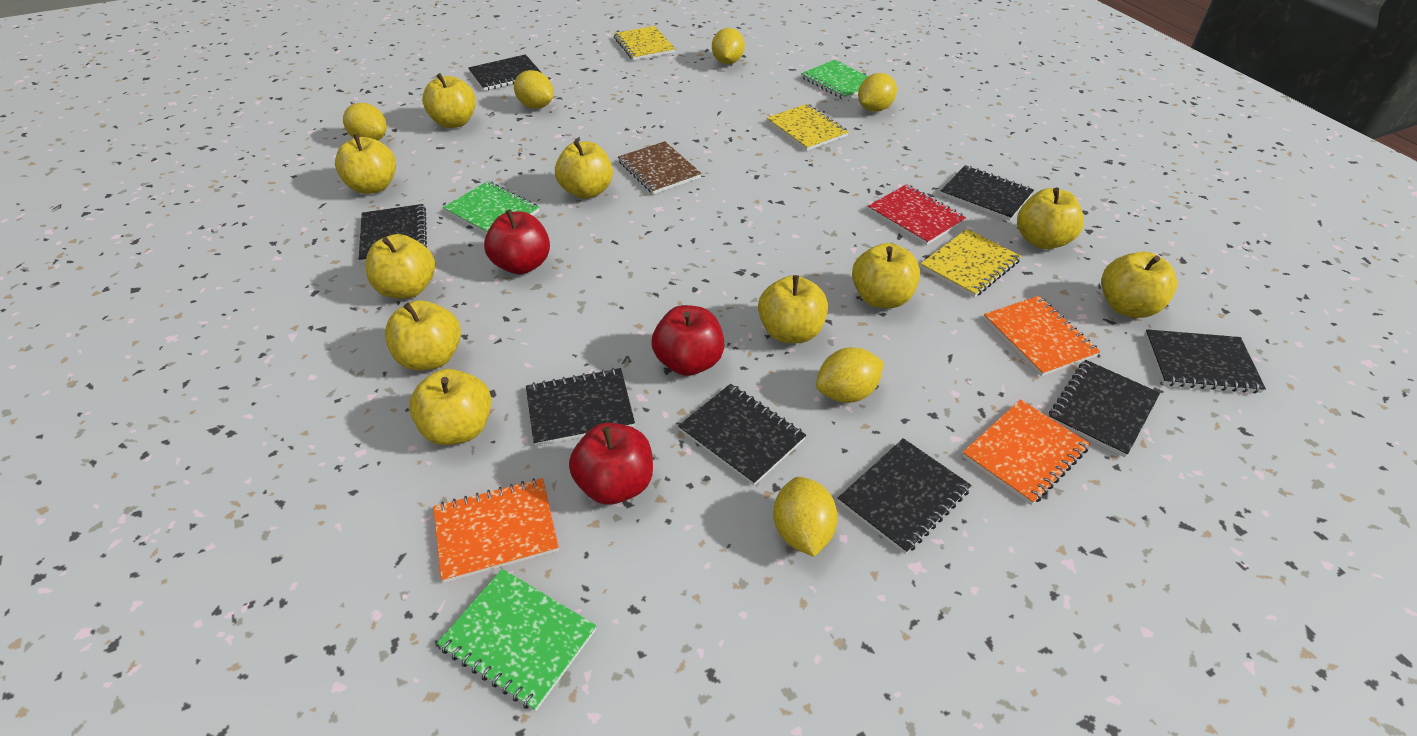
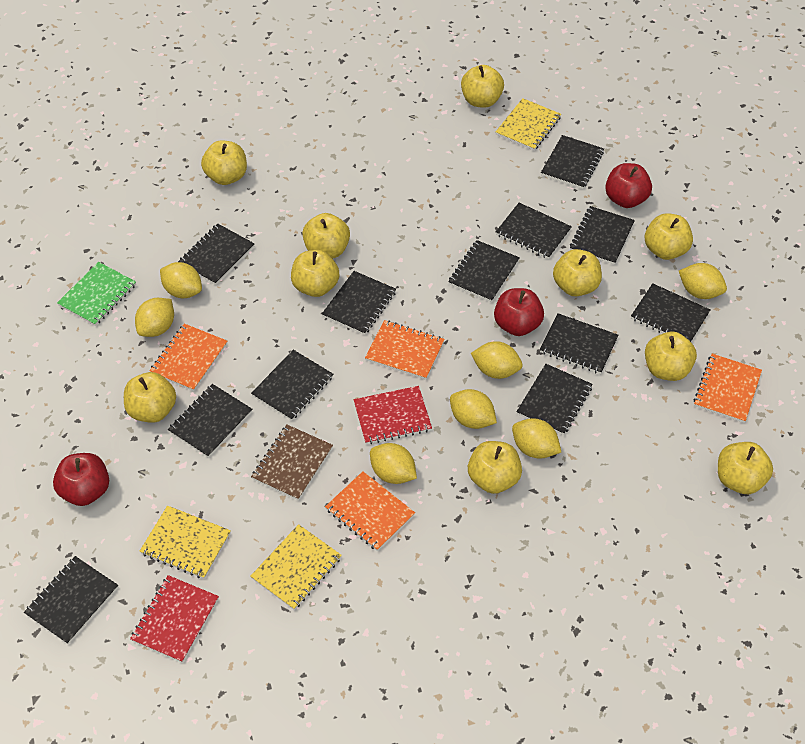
black notebook: 8 -> 12
green notebook: 3 -> 1
orange notebook: 3 -> 4
red notebook: 1 -> 2
yellow lemon: 6 -> 7

